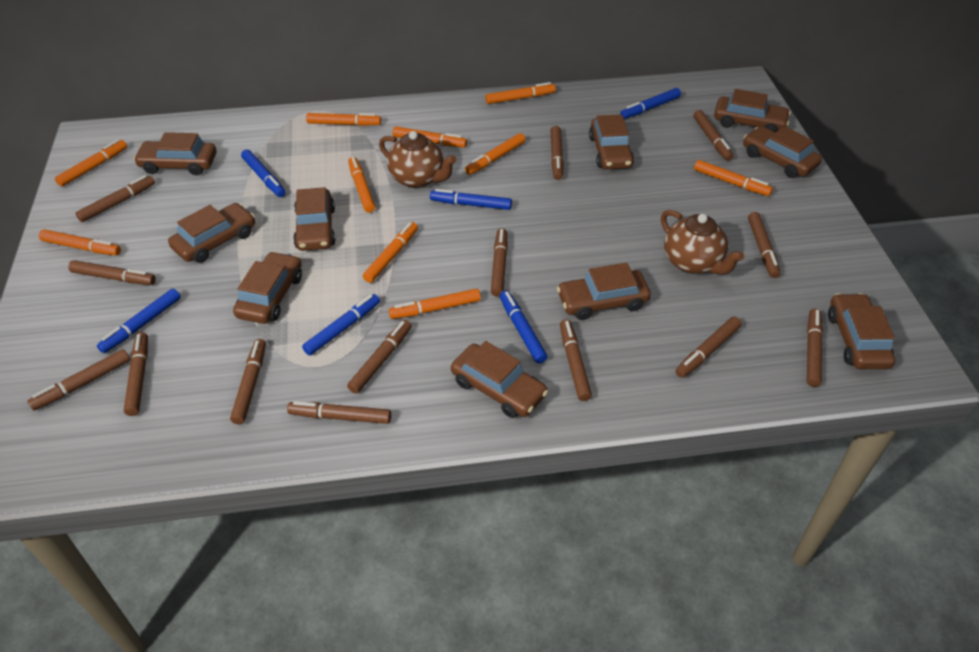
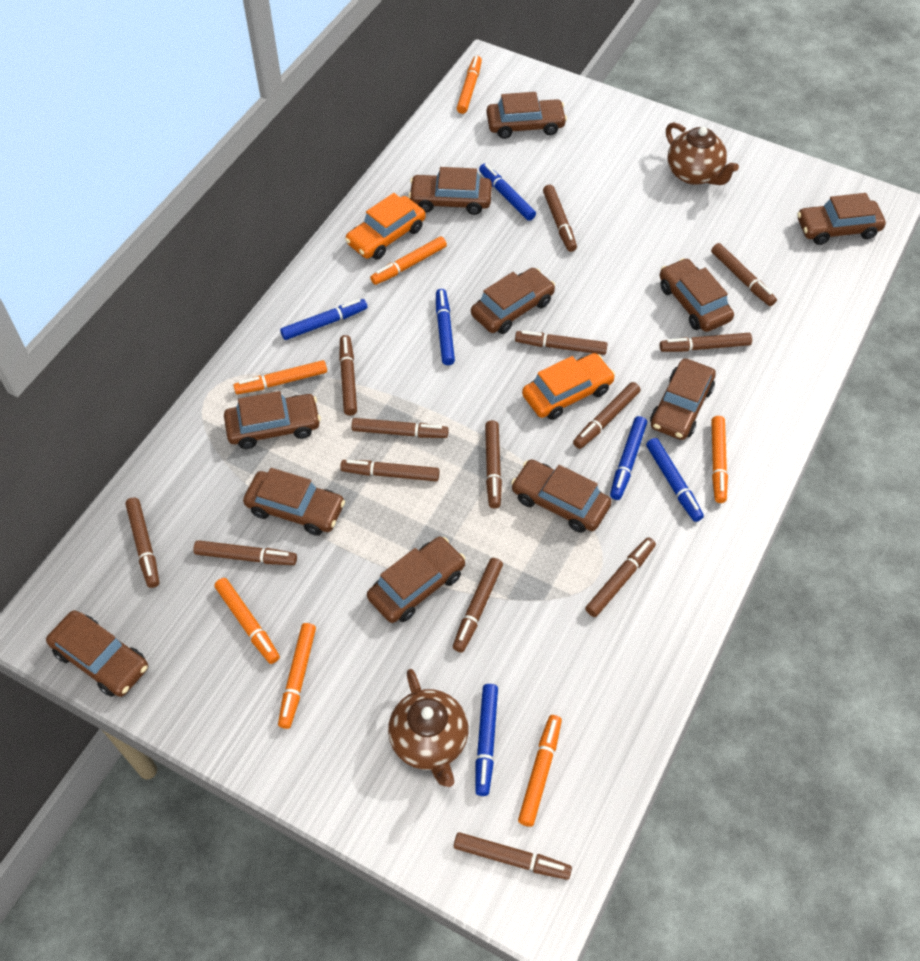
brown car: 10 -> 11
orange car: 0 -> 2
orange marker: 10 -> 7

